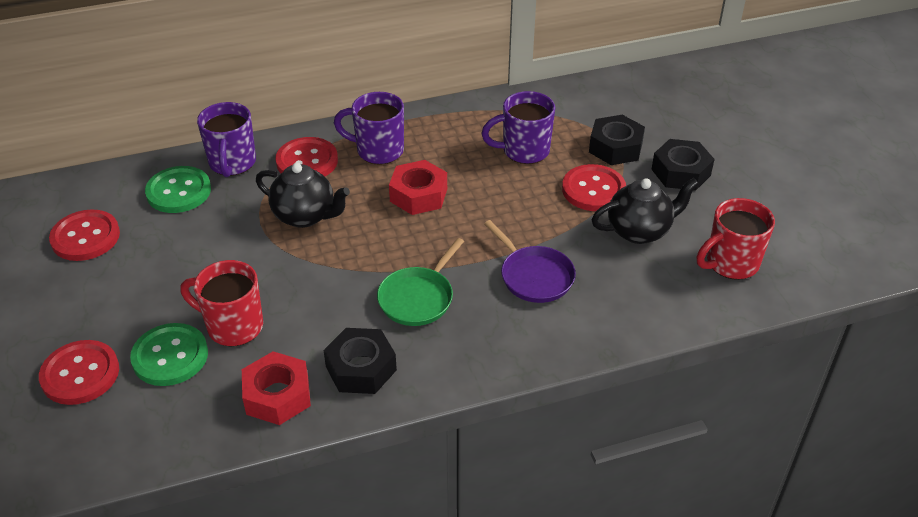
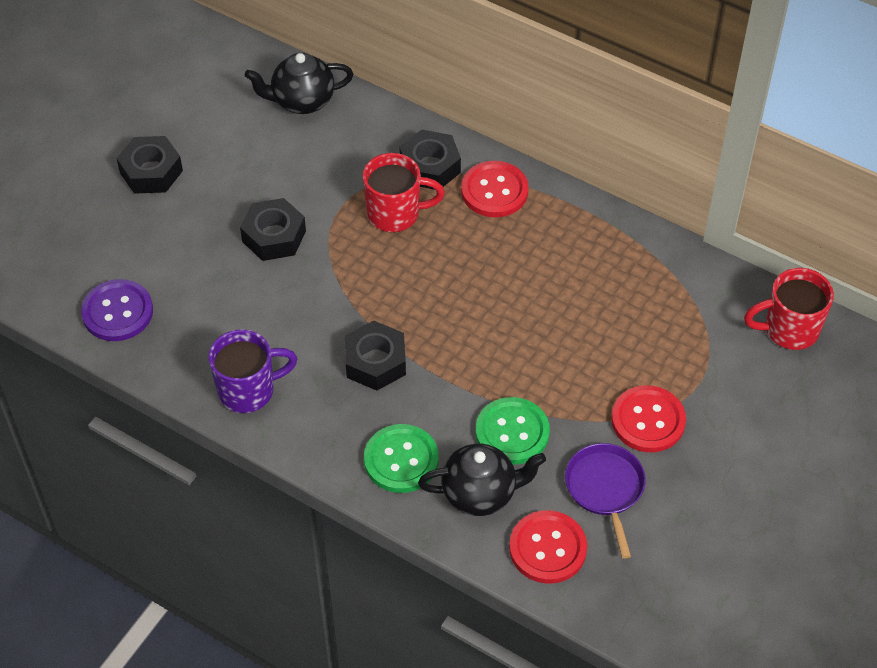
black nut: 3 -> 4
green pan: 1 -> 0
purple button: 0 -> 1
purple mug: 3 -> 1
red button: 4 -> 3
red nut: 2 -> 0

